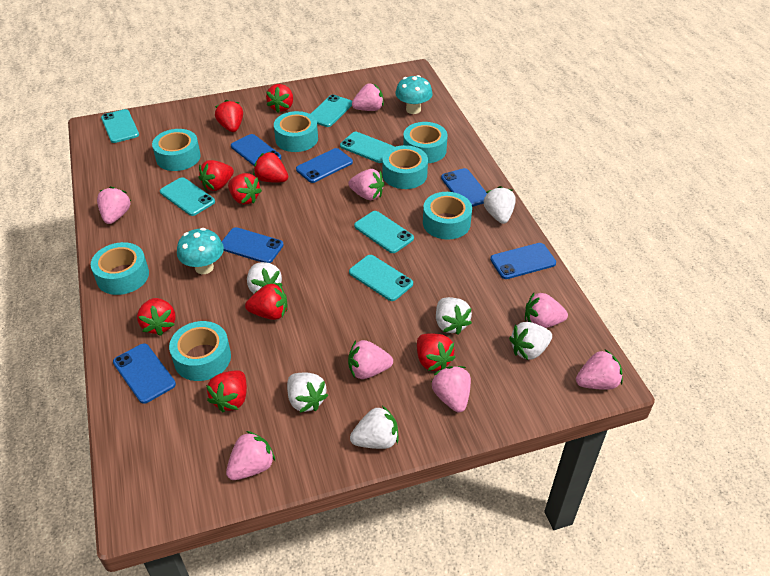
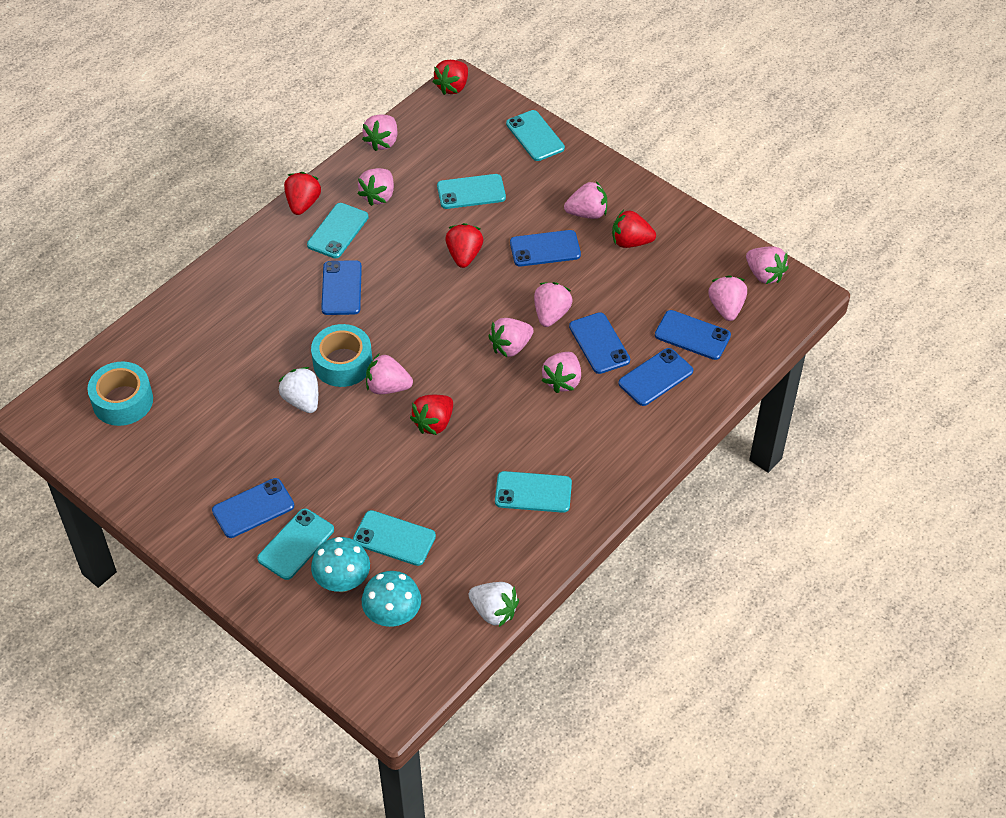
pink strawberry: 8 -> 9
red strawberry: 9 -> 5
turquoise tape: 7 -> 2
white strawberry: 6 -> 2

